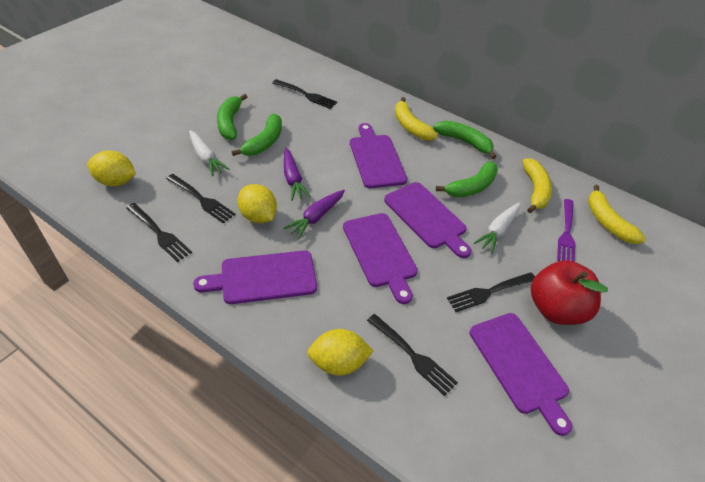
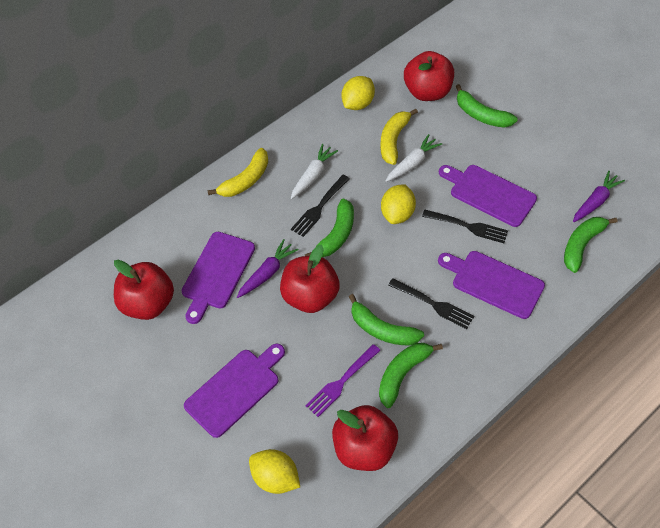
black fork: 5 -> 3
green banana: 4 -> 5
purple cutting board: 5 -> 4
red apple: 1 -> 4
yellow banana: 3 -> 2

